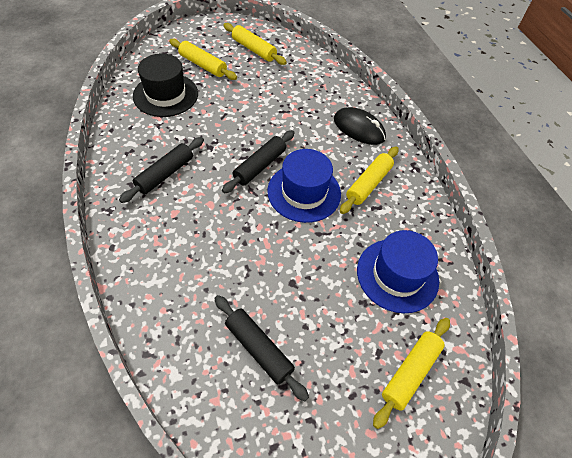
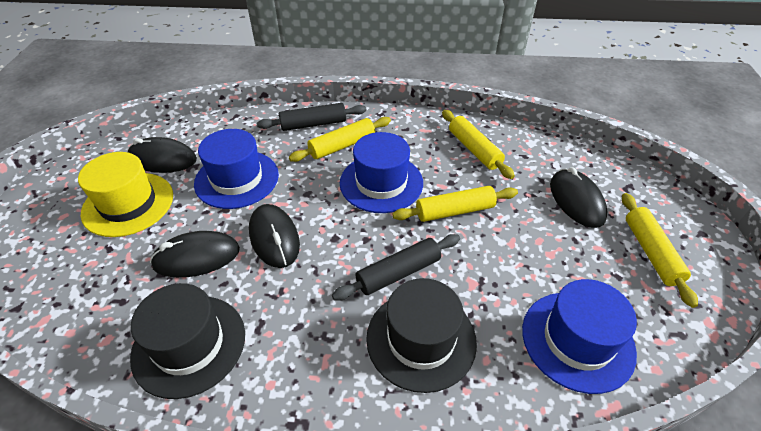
black hat: 1 -> 2
black mouse: 1 -> 4
black rolling pin: 3 -> 2
blue hat: 2 -> 3
yellow hat: 0 -> 1

